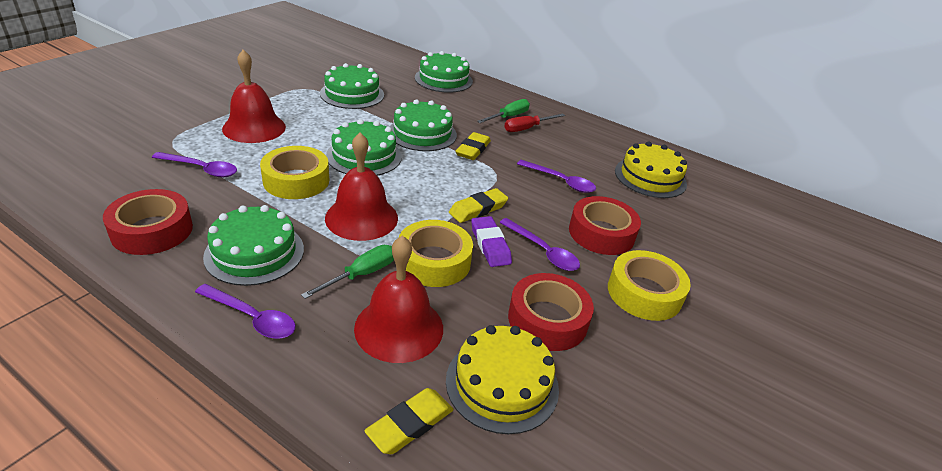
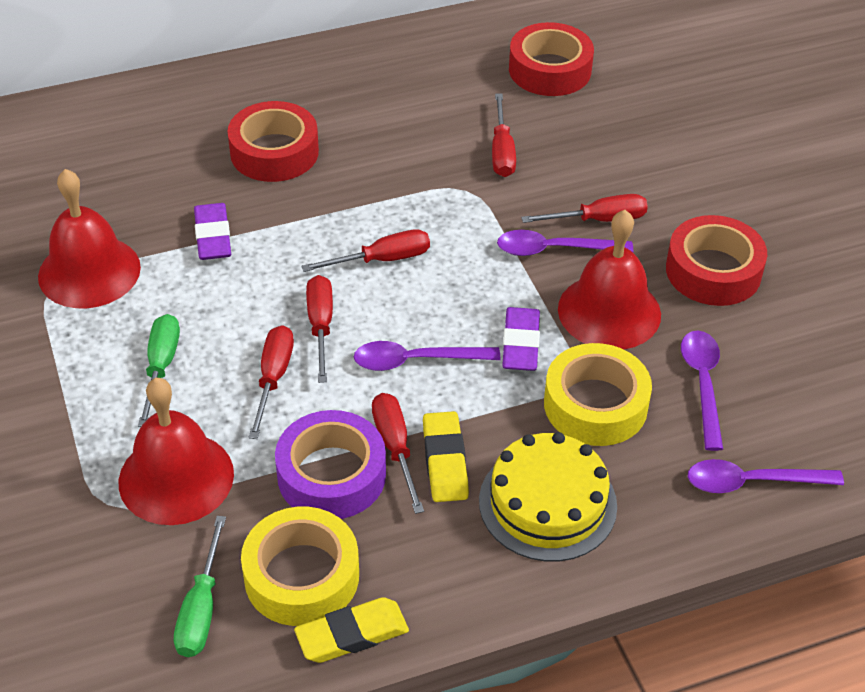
green cake: 5 -> 0
purple eraser: 1 -> 2
purple tape: 0 -> 1
red screwdriver: 1 -> 6
yellow cake: 2 -> 1
yellow eraser: 3 -> 2
yellow tape: 3 -> 2

